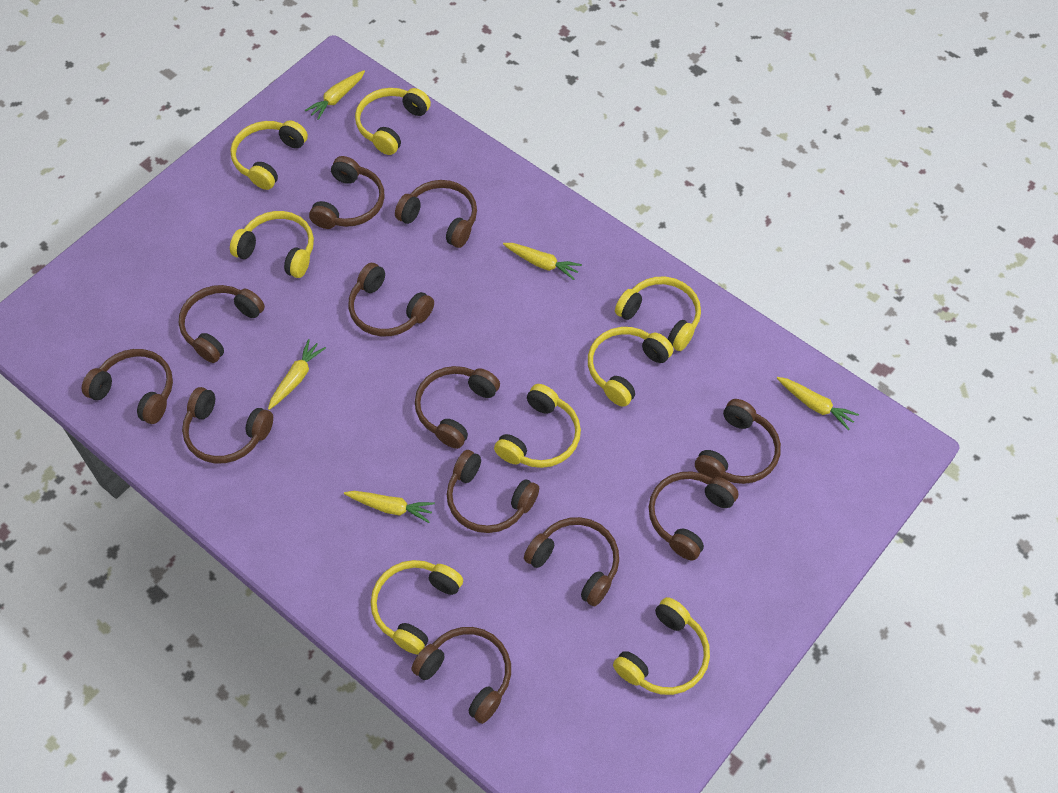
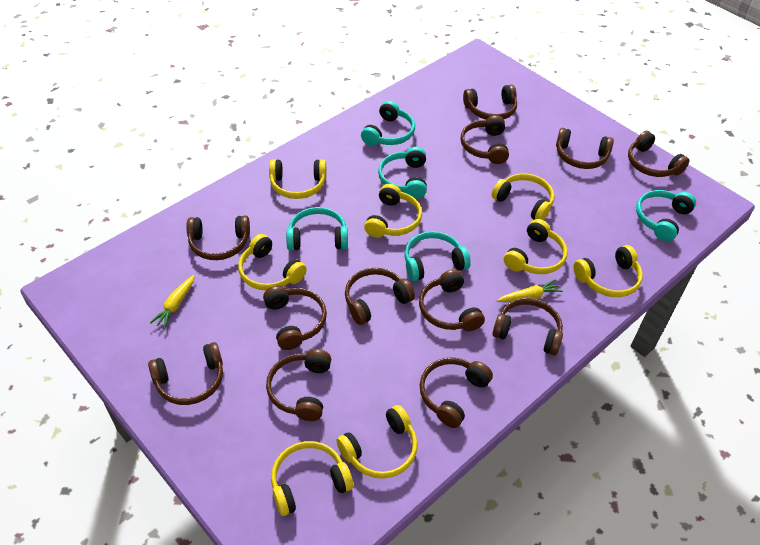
turquoise headphones: 0 -> 5
yellow carrot: 5 -> 2

